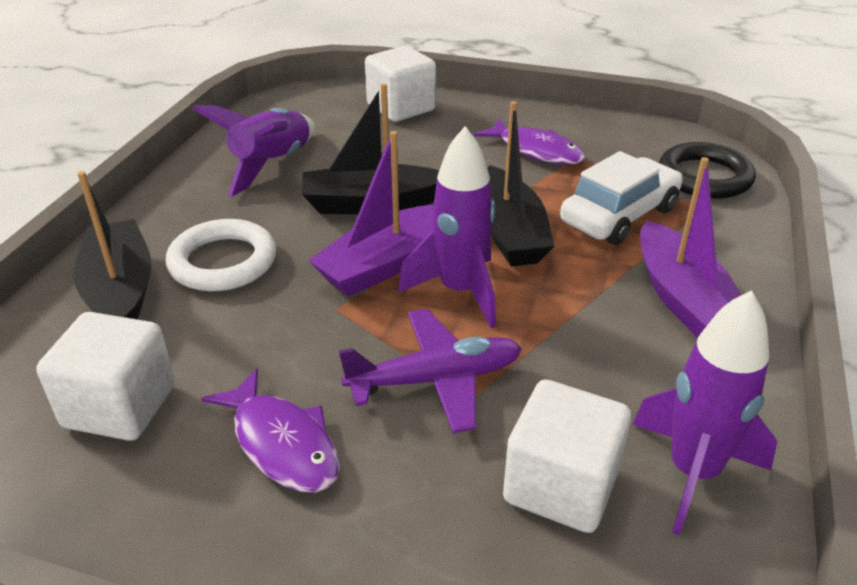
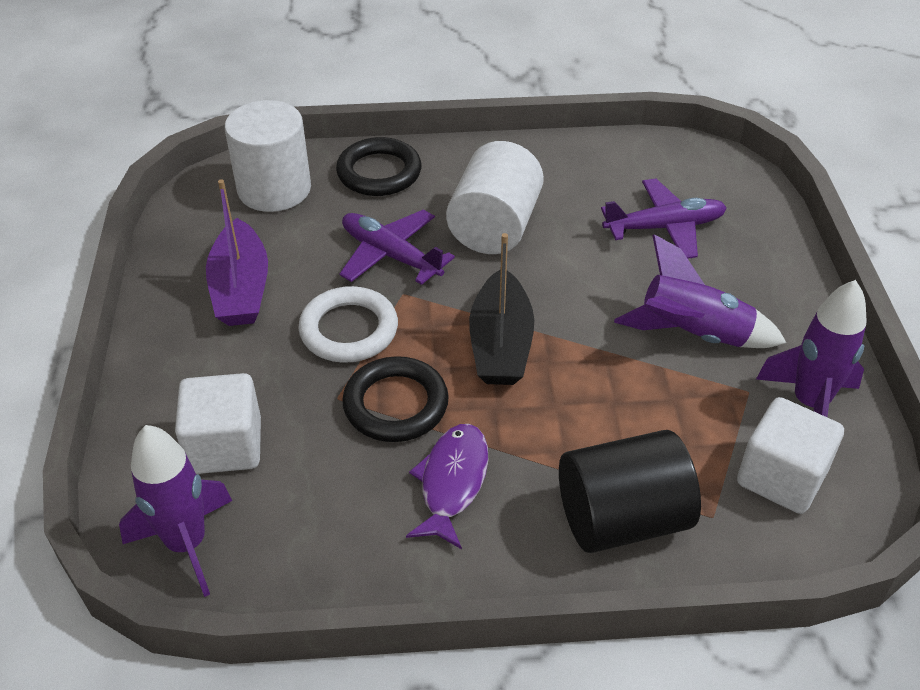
black boat: 3 -> 1
black cylinder: 0 -> 1
black ring: 1 -> 2
purple boat: 2 -> 1
purple fish: 2 -> 1
purple plane: 1 -> 2
white car: 1 -> 0
white cube: 3 -> 2
white cylinder: 0 -> 2

